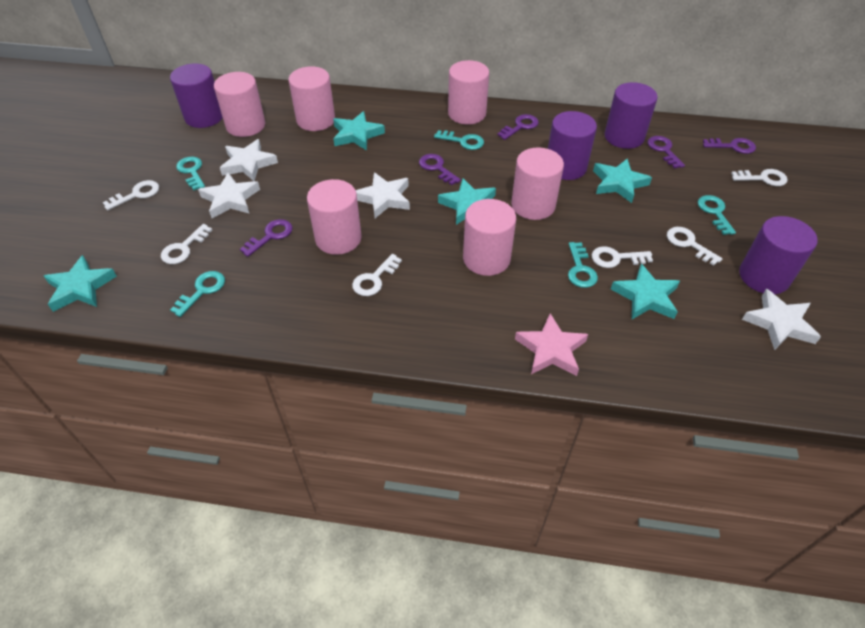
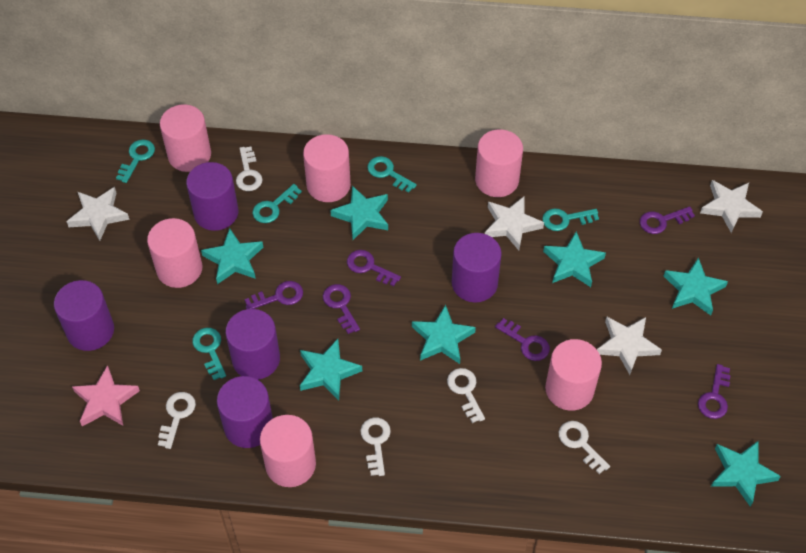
purple cylinder: 4 -> 5
purple key: 5 -> 6
turquoise star: 5 -> 7
white key: 6 -> 5

